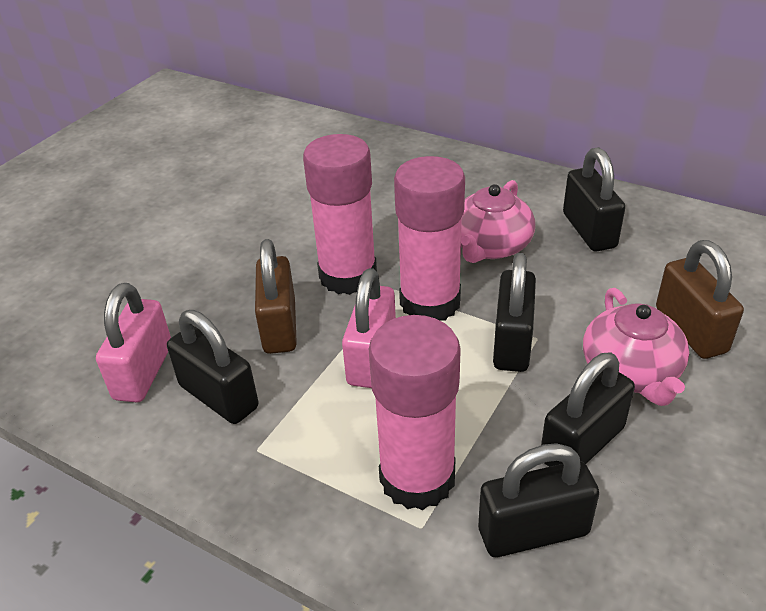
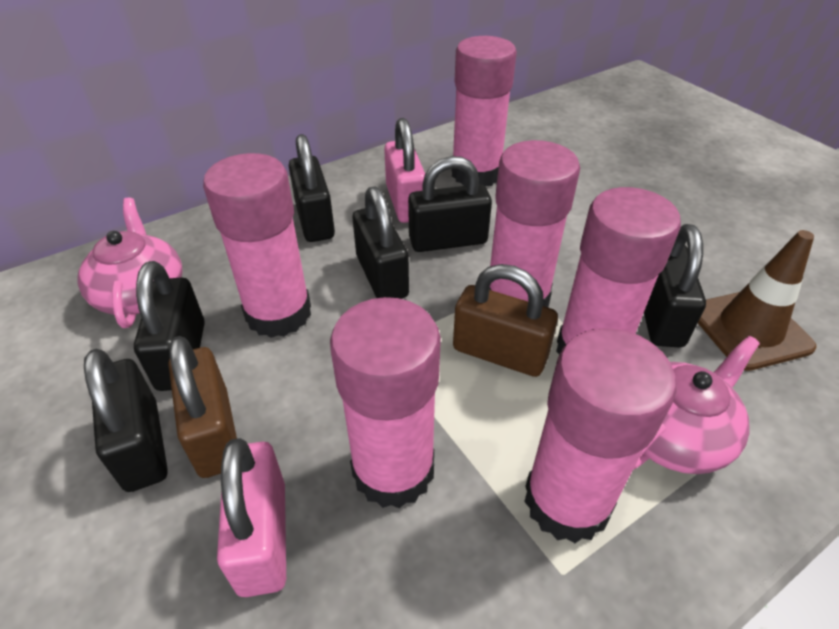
black padlock: 5 -> 6
brown traffic cone: 0 -> 1
pink glue stick: 3 -> 6

